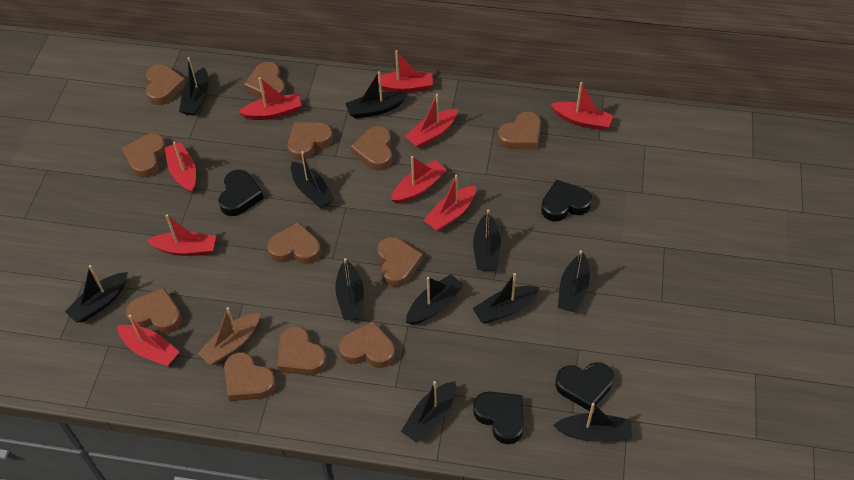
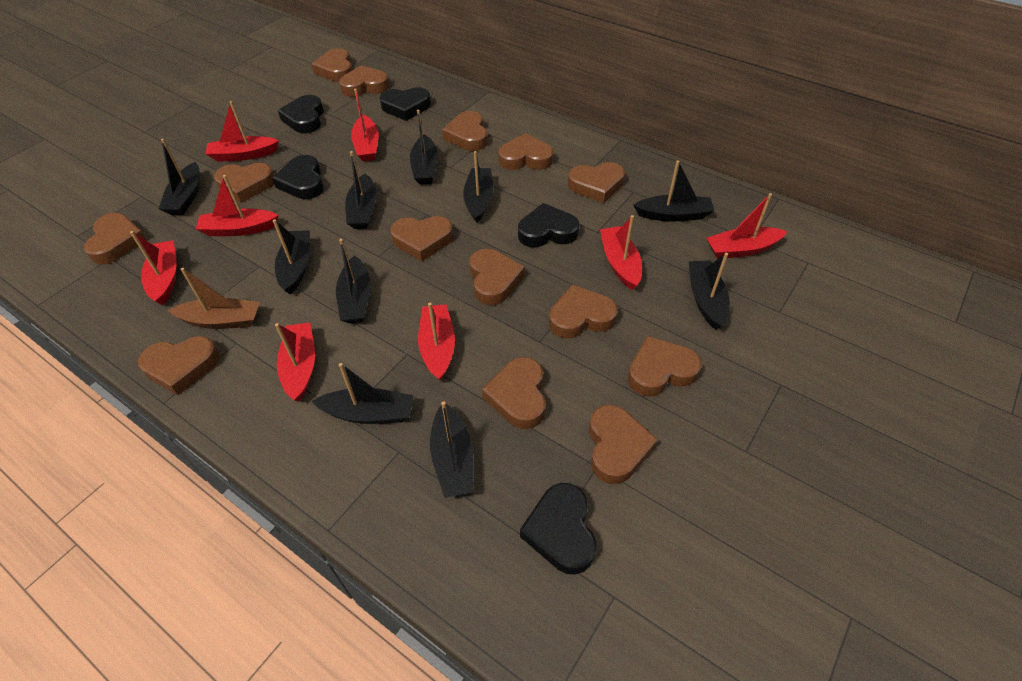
black boat: 11 -> 10
black heart: 4 -> 5
brown heart: 12 -> 14
red boat: 9 -> 8

